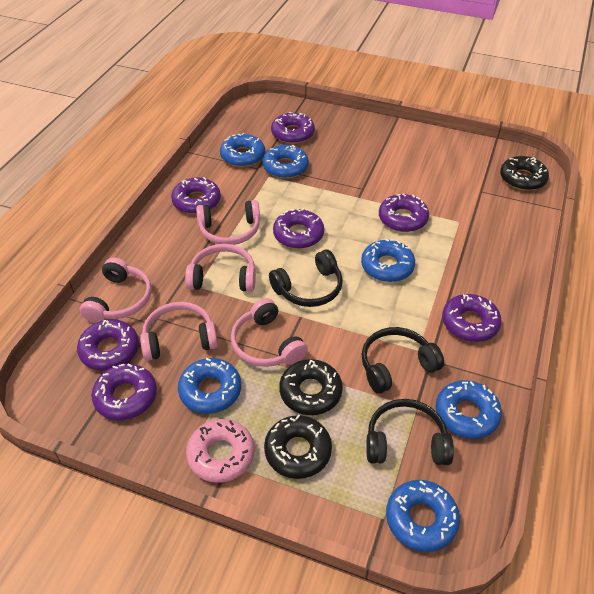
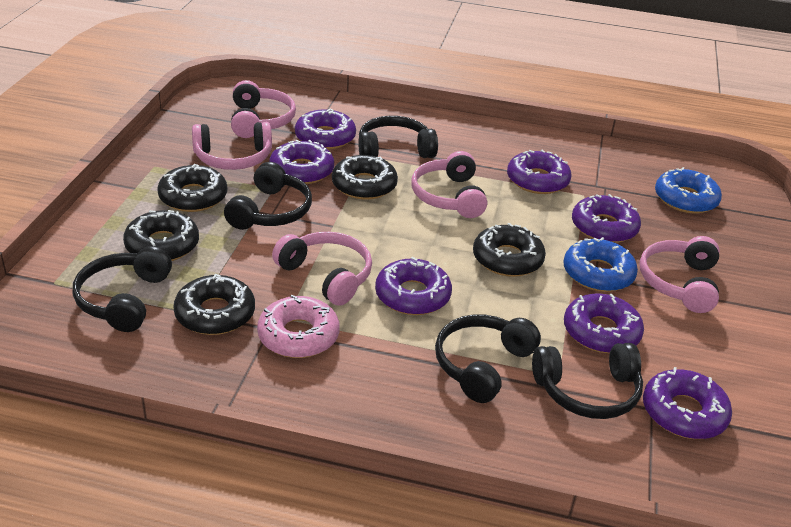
black donut: 3 -> 5
black headphones: 3 -> 5
blue donut: 6 -> 2

